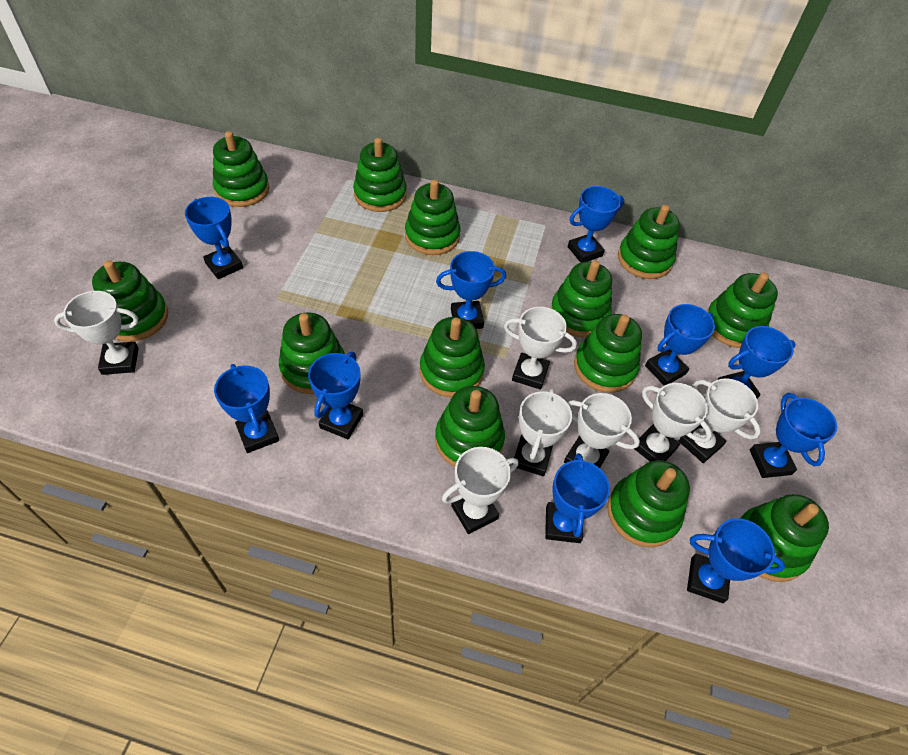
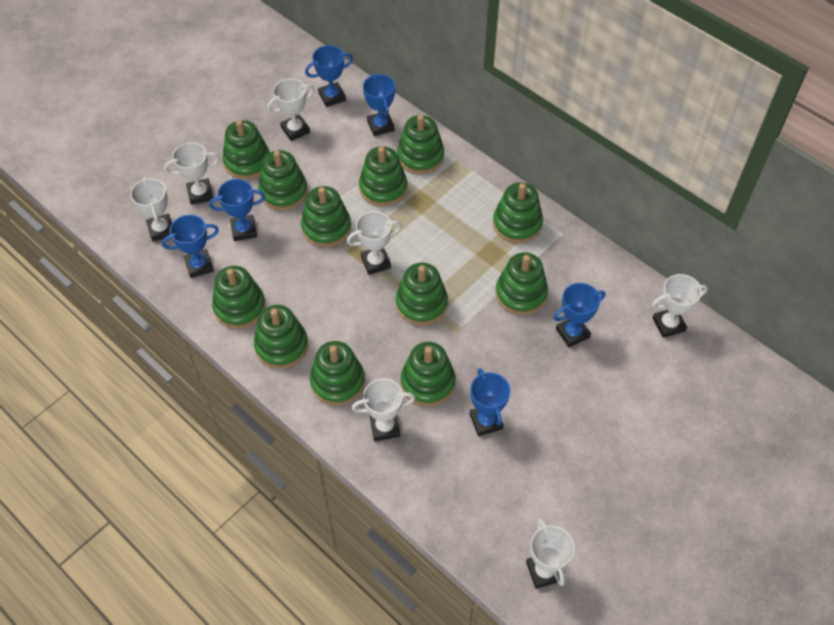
blue trophy: 10 -> 6
green stacking toy: 13 -> 12

